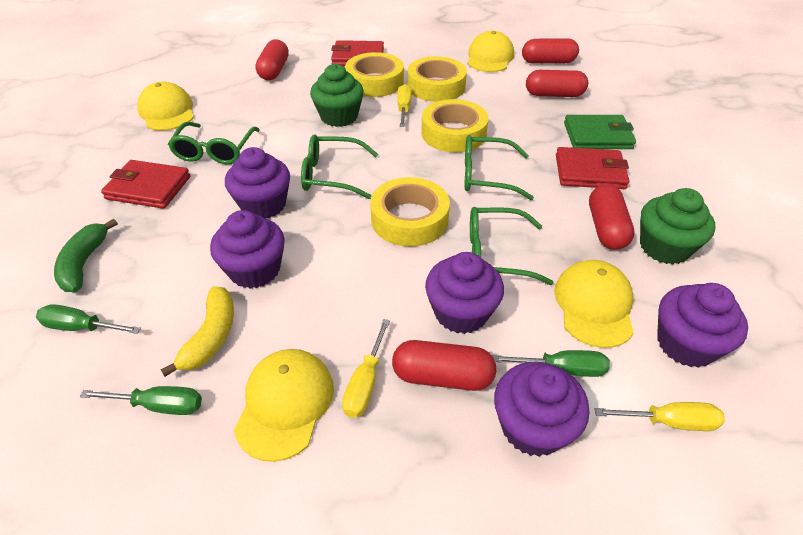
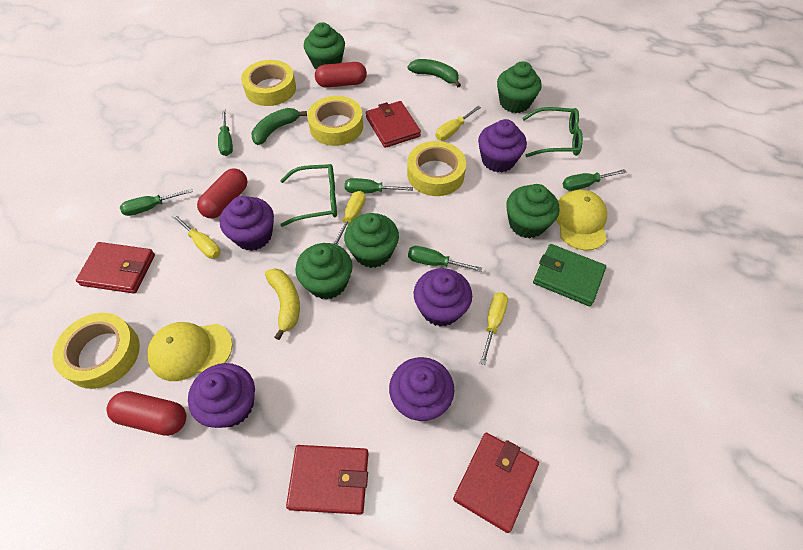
green banana: 1 -> 2
green cupcake: 2 -> 5
green glasses: 4 -> 2
green screwdriver: 3 -> 5
red capsule: 5 -> 3
red wallet: 3 -> 4
yellow cap: 4 -> 2
yellow screwdriver: 3 -> 4

